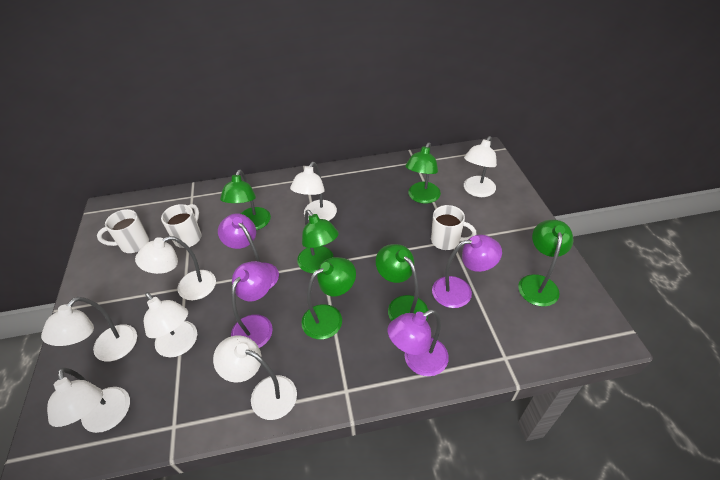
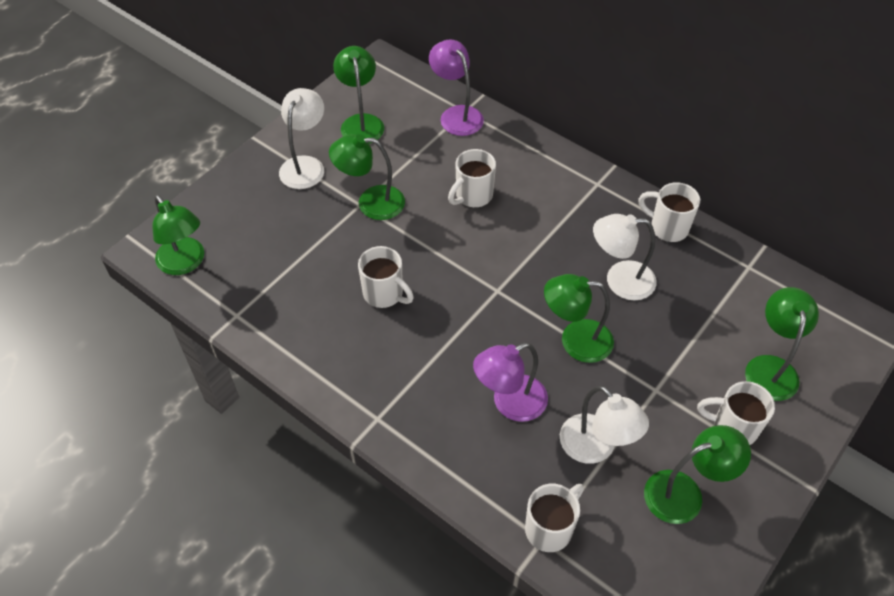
purple lamp: 4 -> 2
white lamp: 7 -> 3
white mug: 3 -> 5

